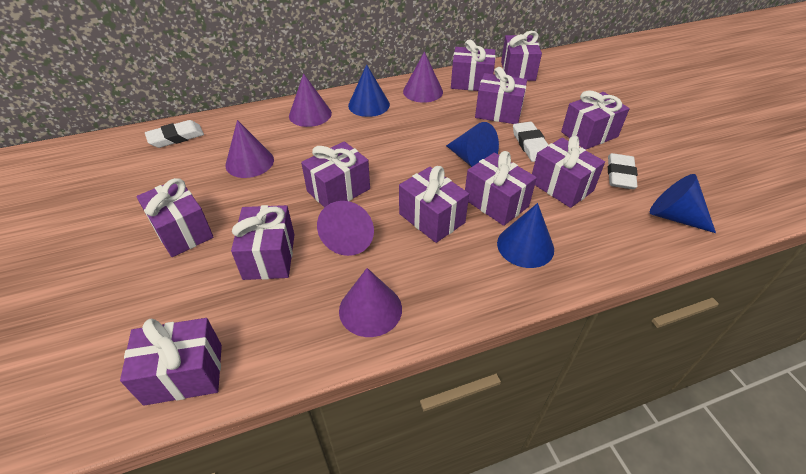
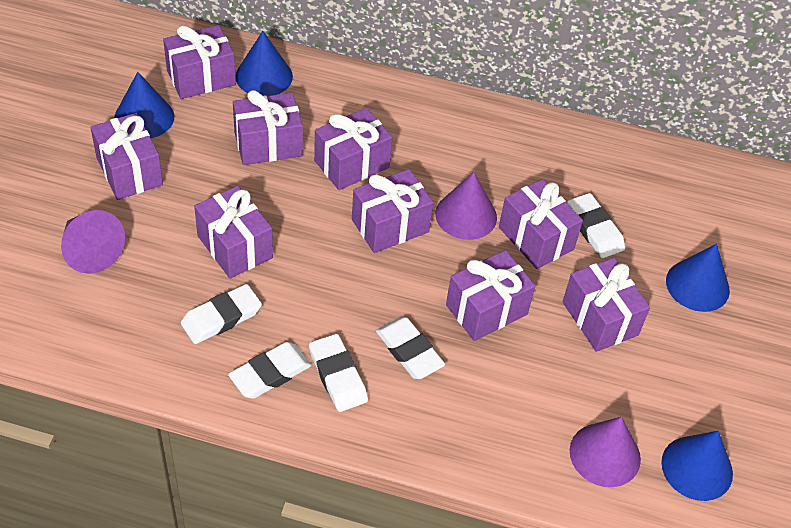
purple cone: 5 -> 3
purple gift: 11 -> 9
white eraser: 3 -> 5

